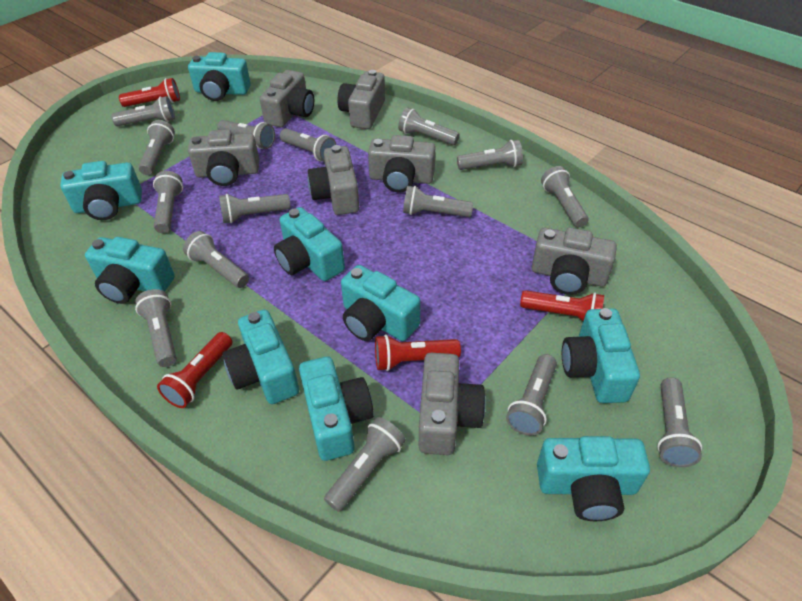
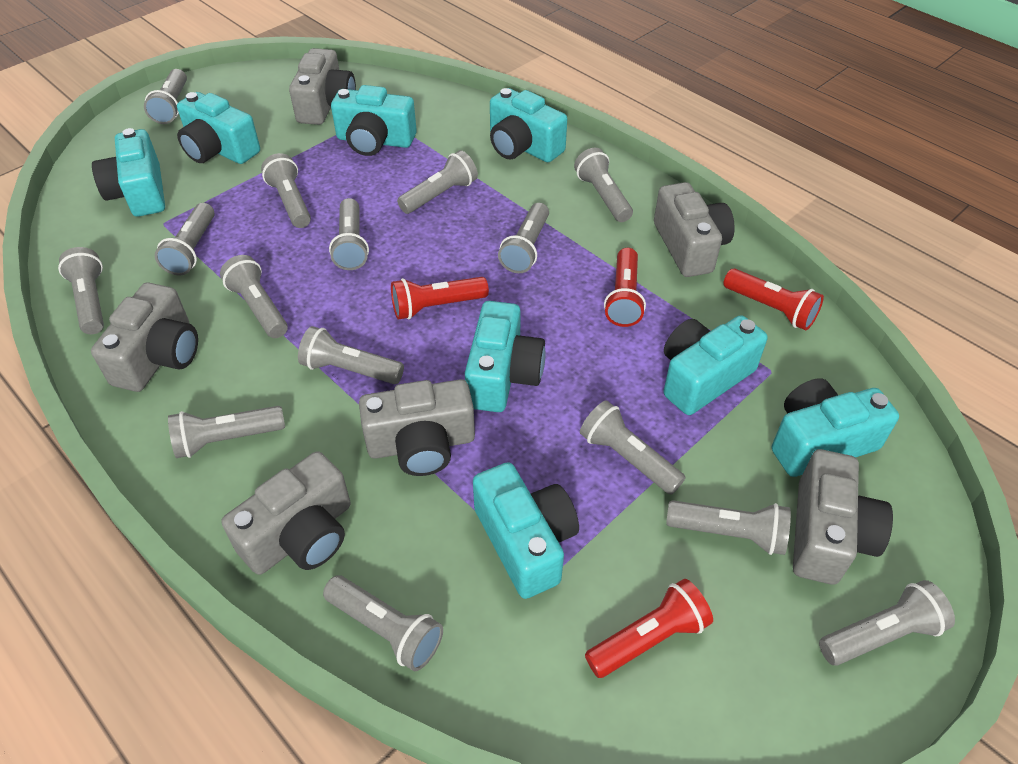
grey camera: 7 -> 6
turquoise camera: 9 -> 8

